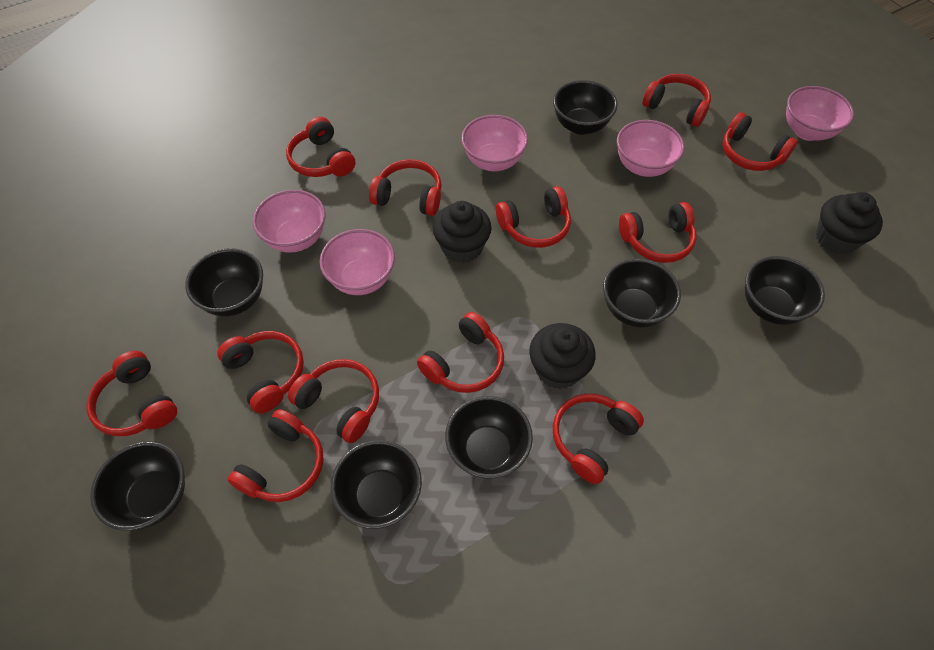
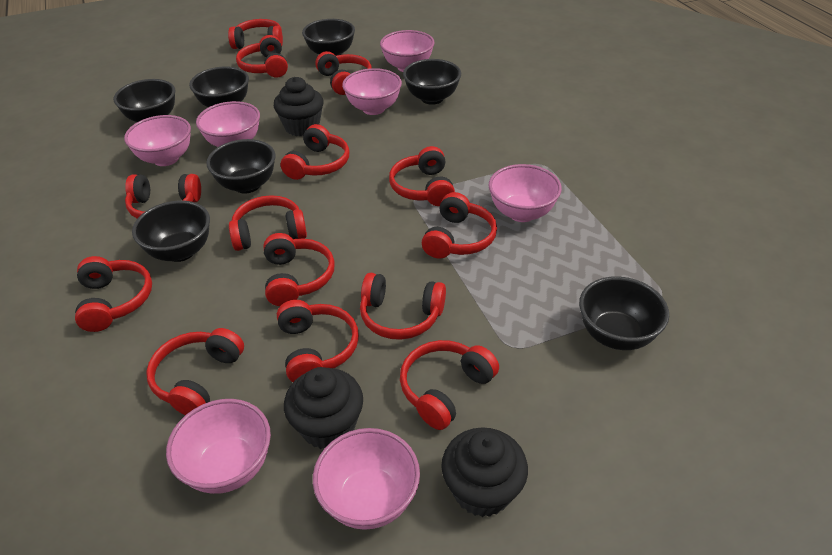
pink bowl: 5 -> 7
red headphones: 12 -> 14

